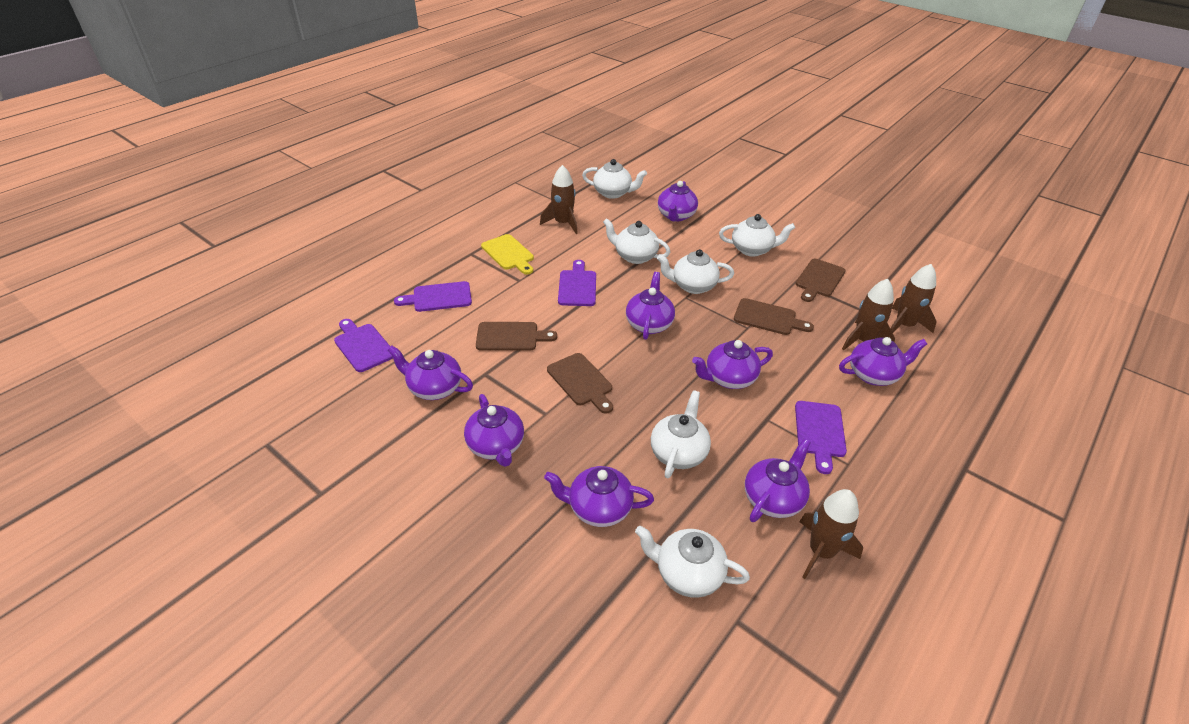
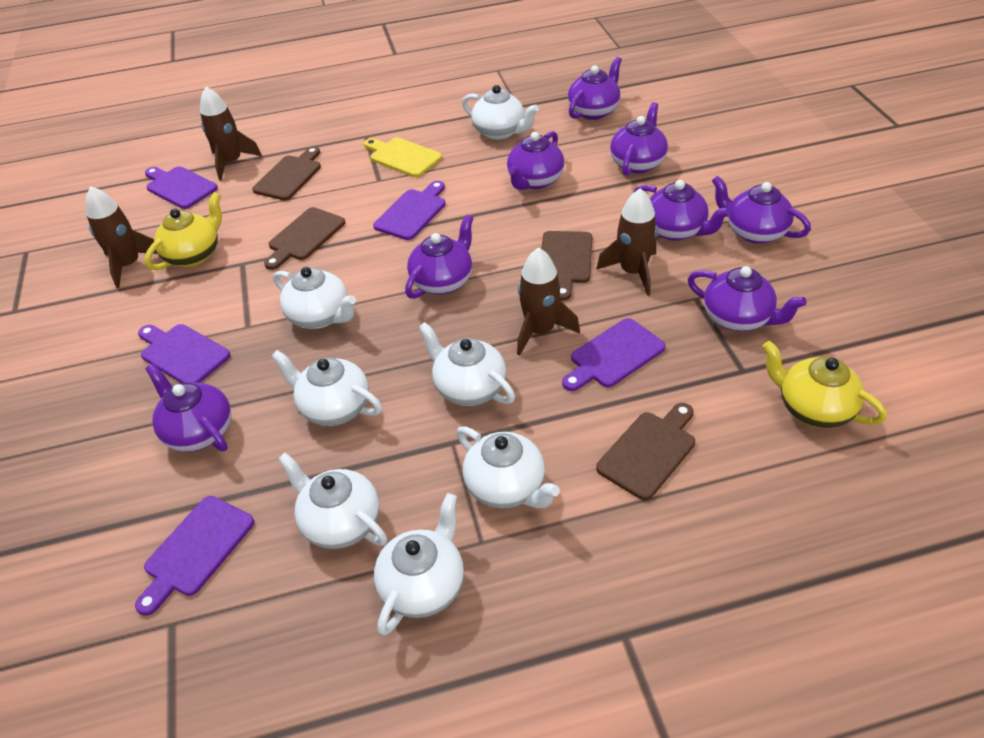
purple cutting board: 4 -> 5
white teapot: 6 -> 7
yellow teapot: 0 -> 2

